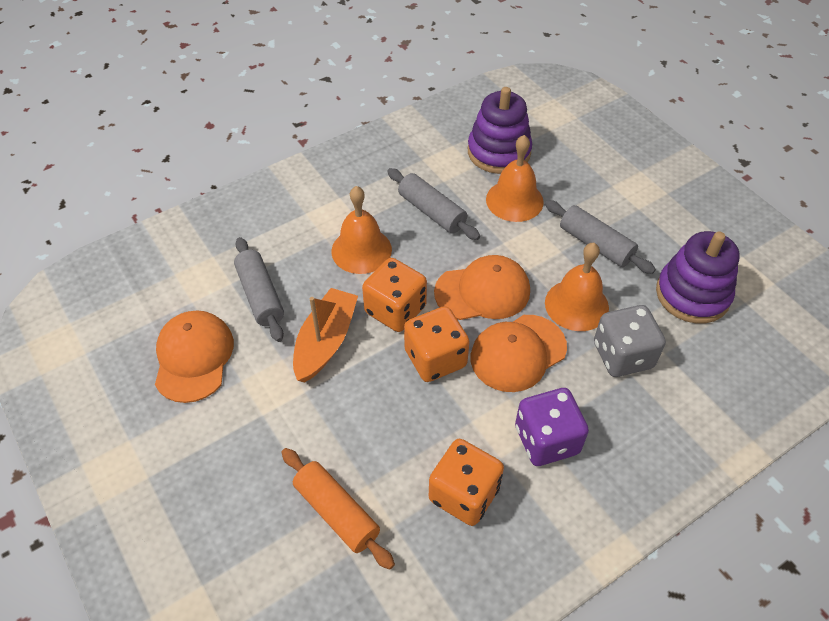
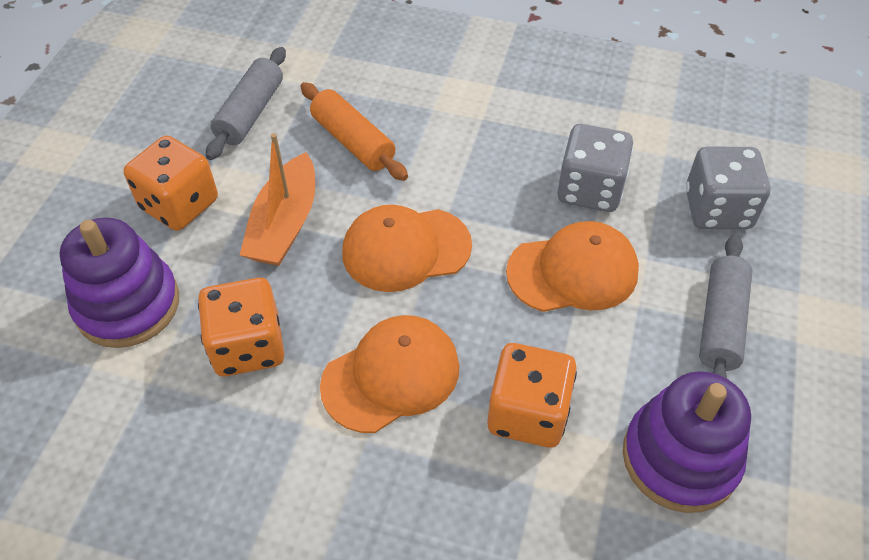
grey dice: 1 -> 2
grey rolling pin: 3 -> 2
orange bell: 3 -> 0
purple dice: 1 -> 0

